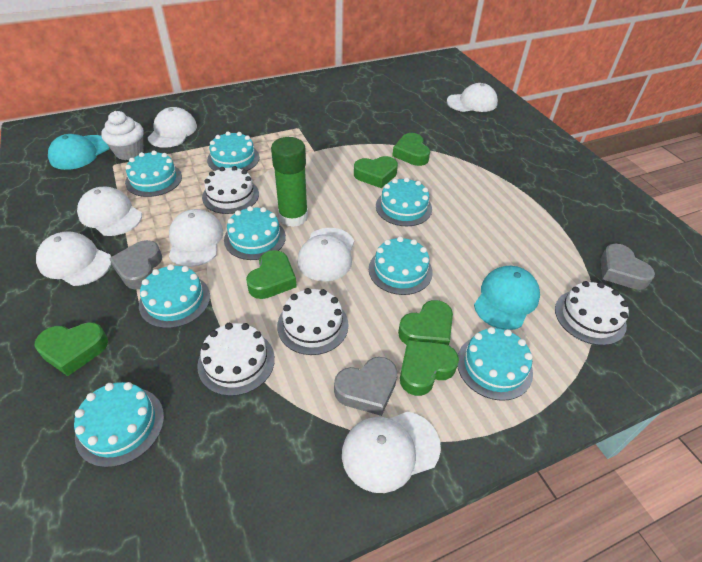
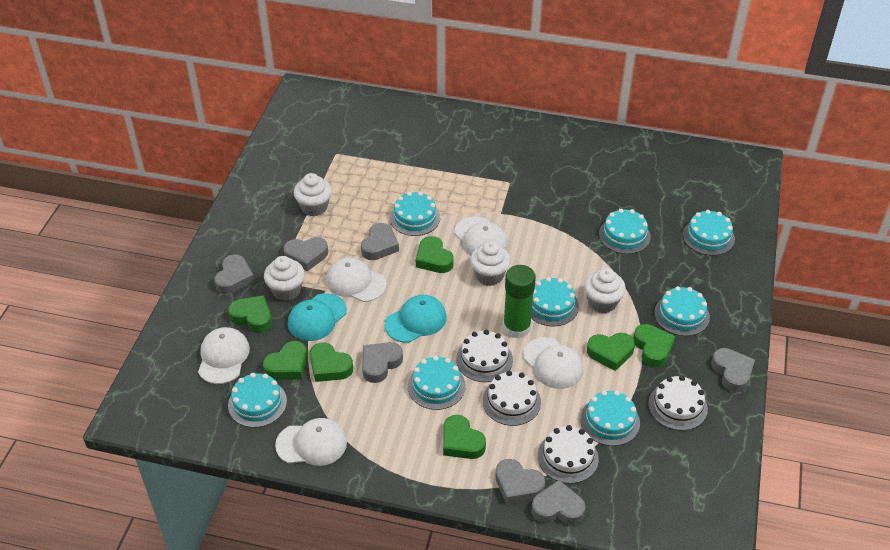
green heart: 6 -> 7
grey heart: 3 -> 7
white cap: 7 -> 5
white cupcake: 1 -> 4

